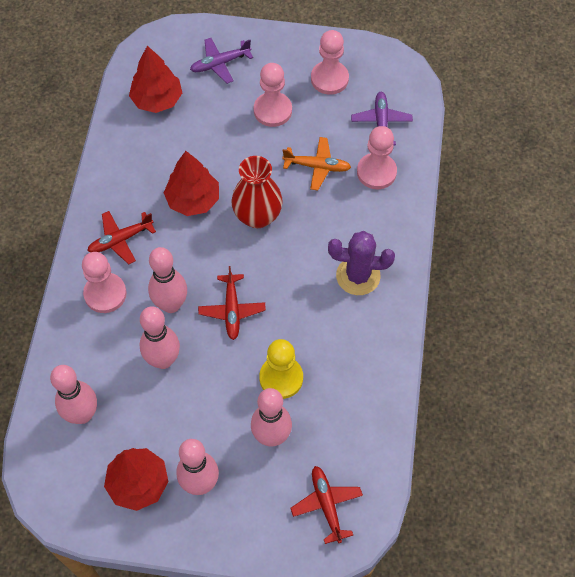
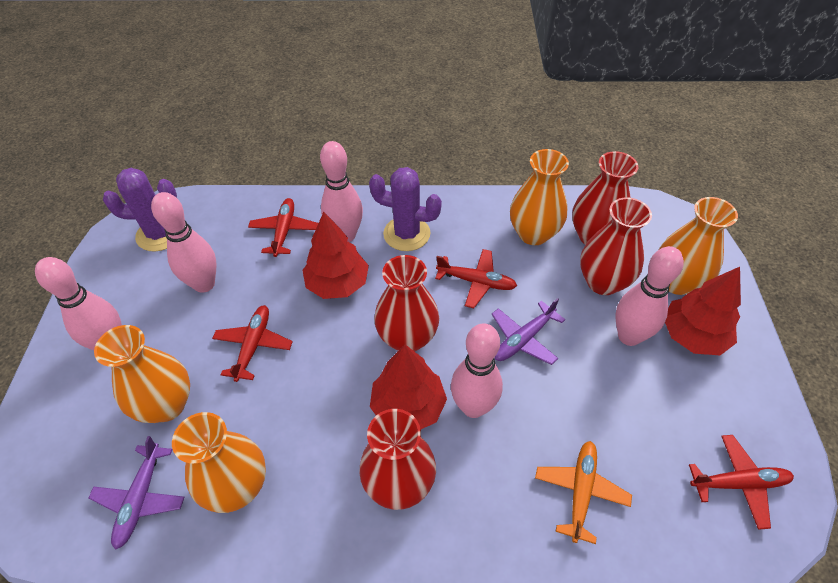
orange vase: 0 -> 4
pink pawn: 4 -> 0
purple cactus: 1 -> 2
red plane: 3 -> 4
red vase: 1 -> 4
yellow pawn: 1 -> 0

